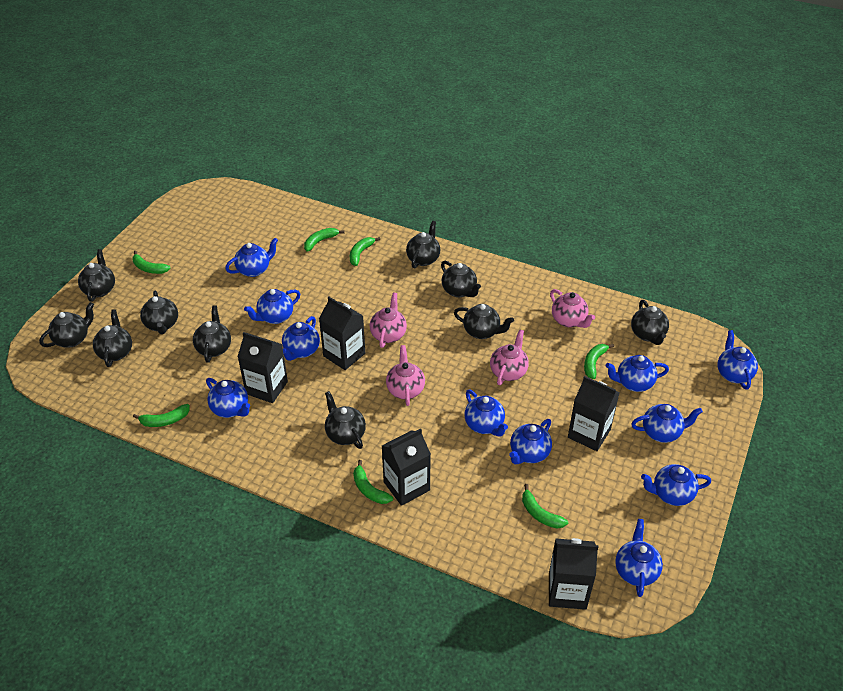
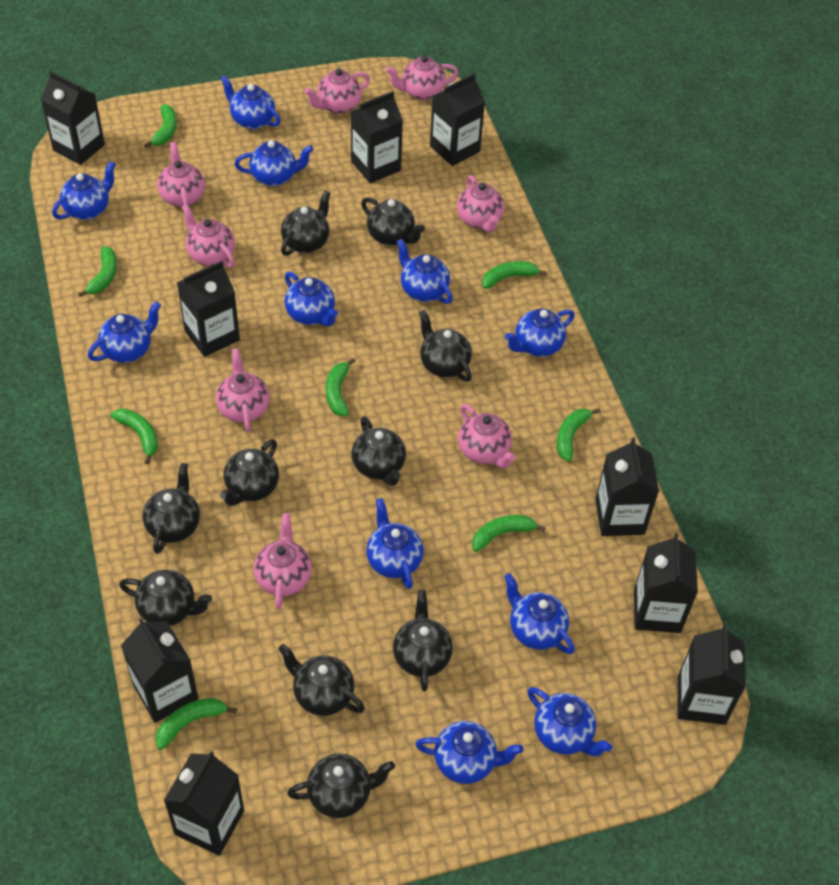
black carton: 5 -> 9
green banana: 7 -> 8
pink teapot: 4 -> 8

